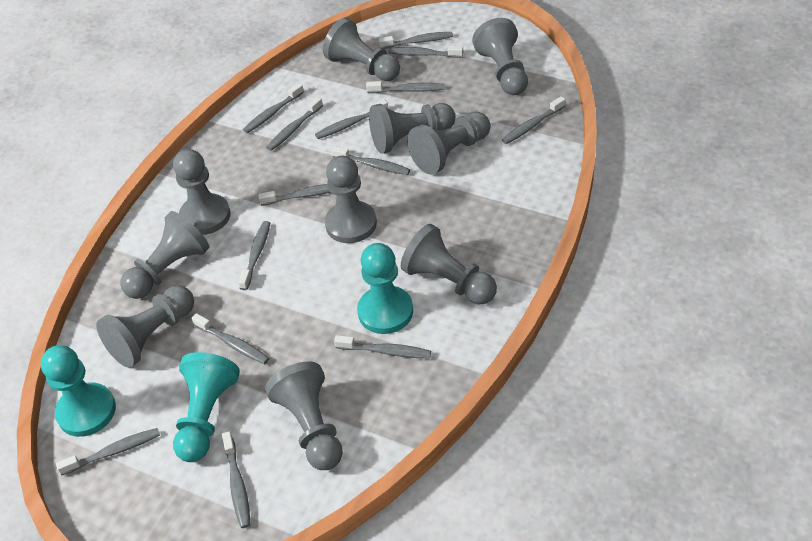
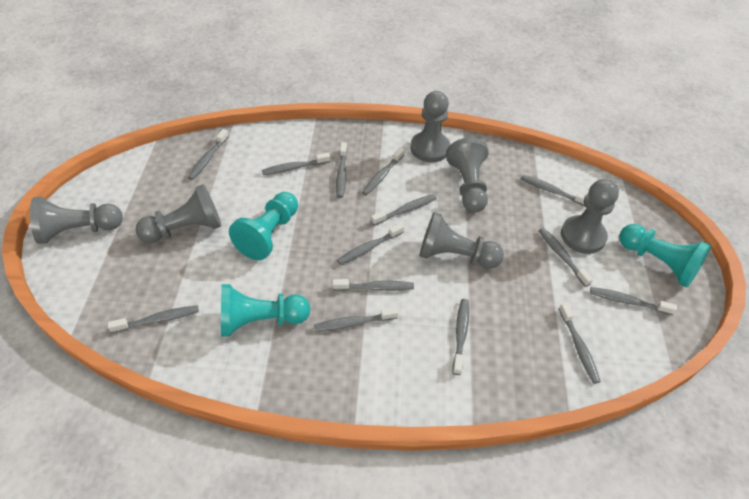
grey pawn: 10 -> 6

